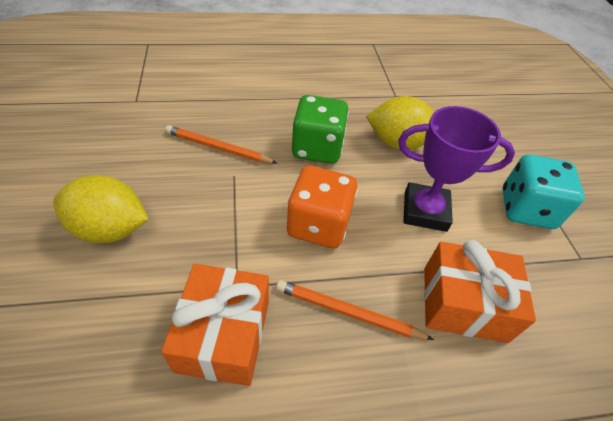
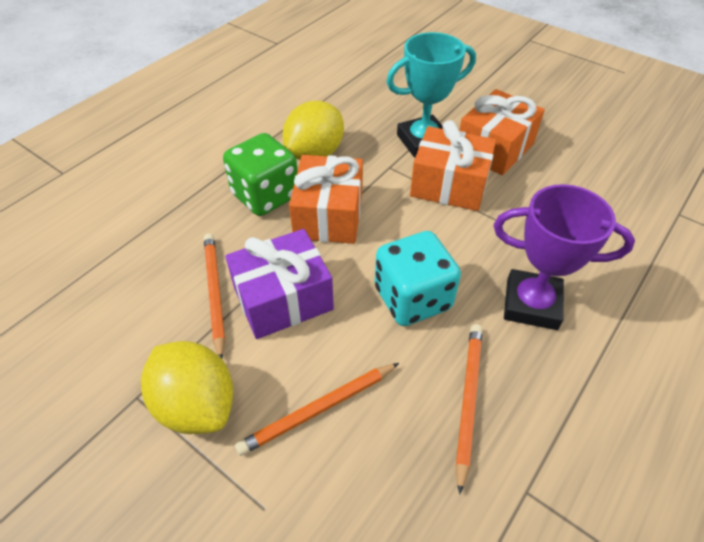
orange dice: 1 -> 0
orange gift: 2 -> 3
orange pencil: 2 -> 3
purple gift: 0 -> 1
turquoise trophy: 0 -> 1

